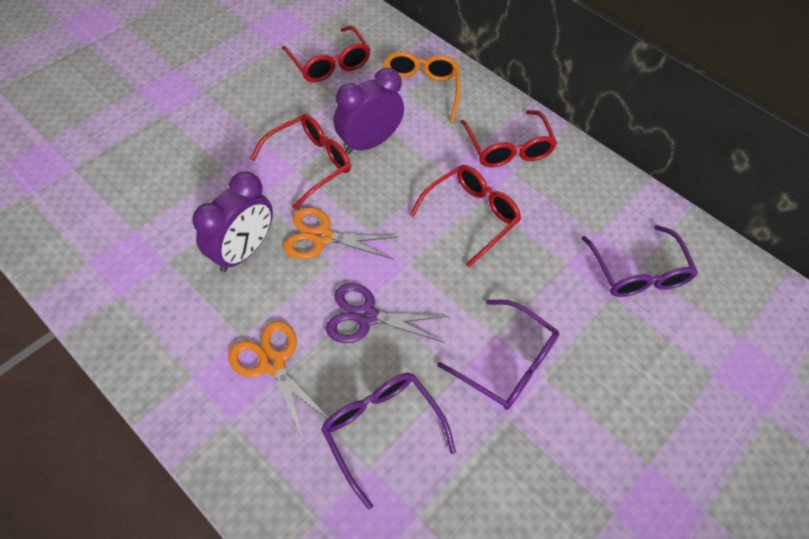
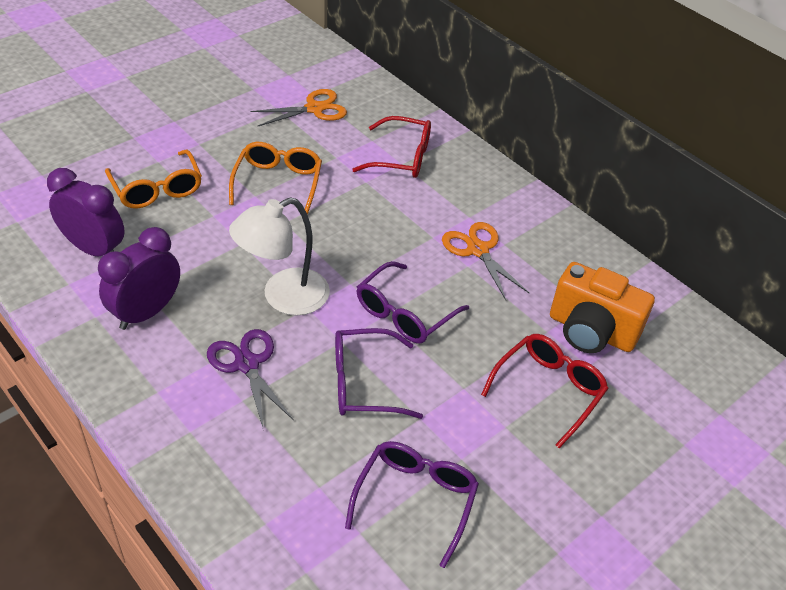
orange camera: 0 -> 1
orange glasses: 1 -> 2
red glasses: 4 -> 2
white lamp: 0 -> 1

